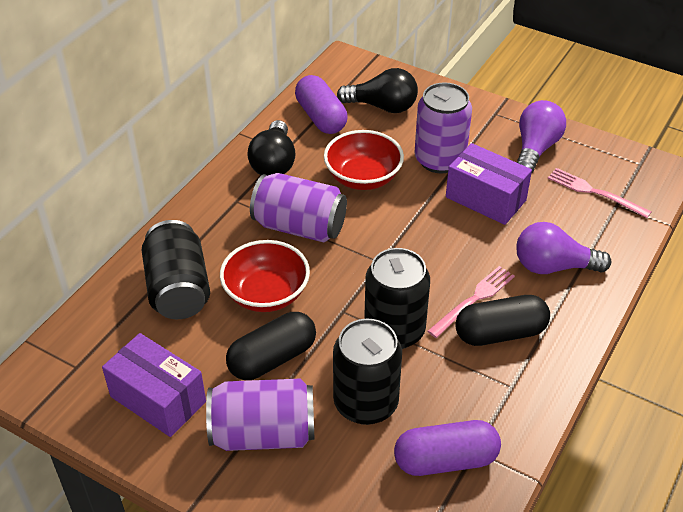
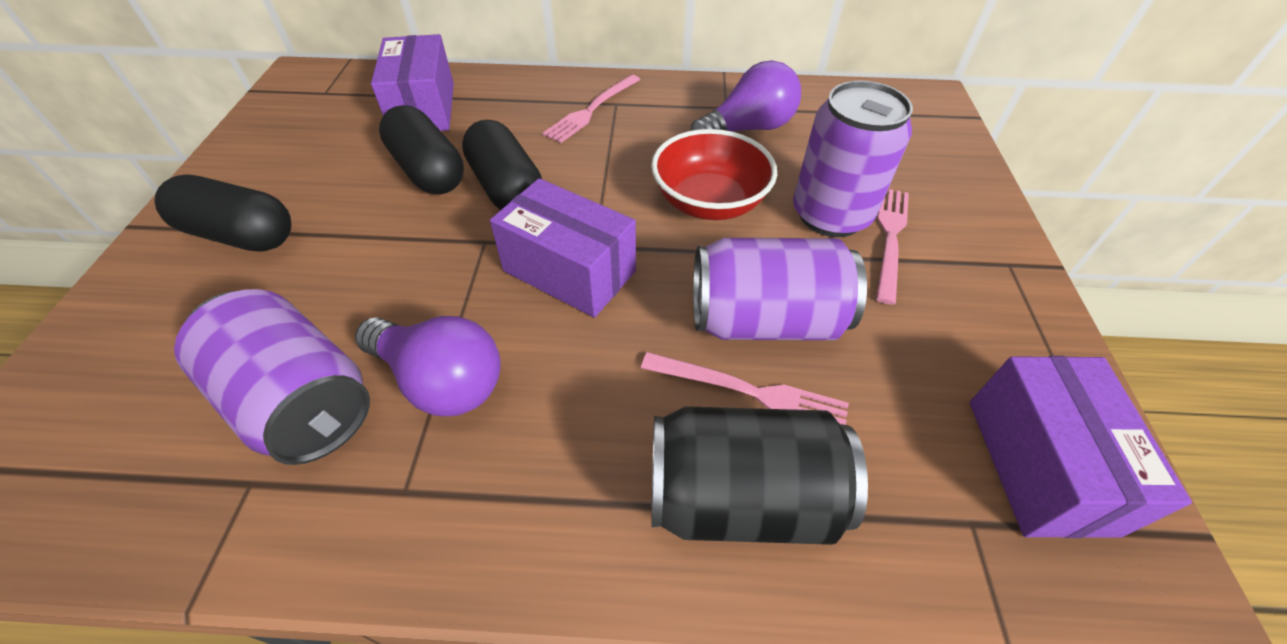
black can: 3 -> 1
black capsule: 2 -> 3
black light bulb: 2 -> 0
pink fork: 2 -> 3
purple box: 2 -> 3
purple capsule: 2 -> 0
red bowl: 2 -> 1

